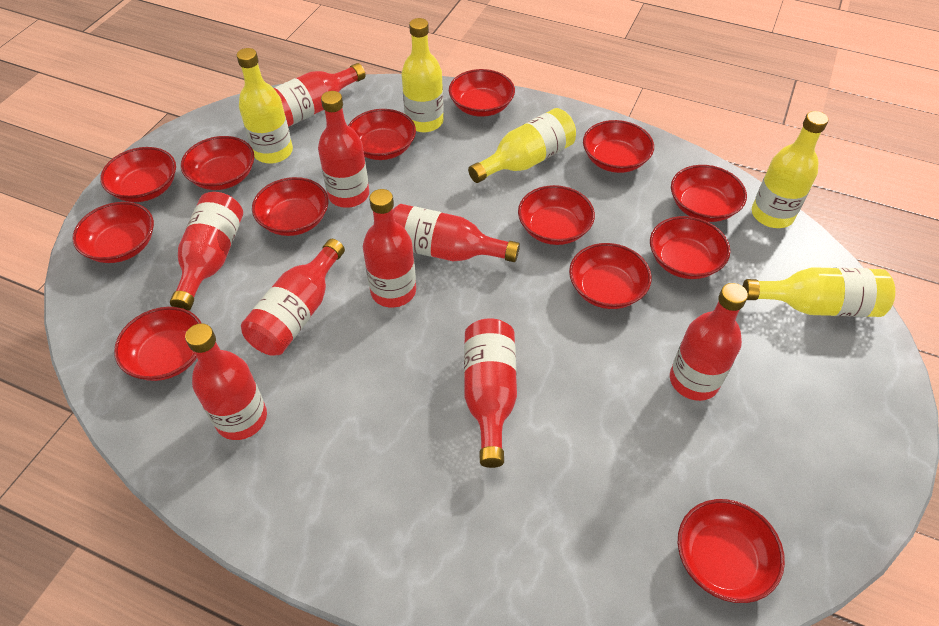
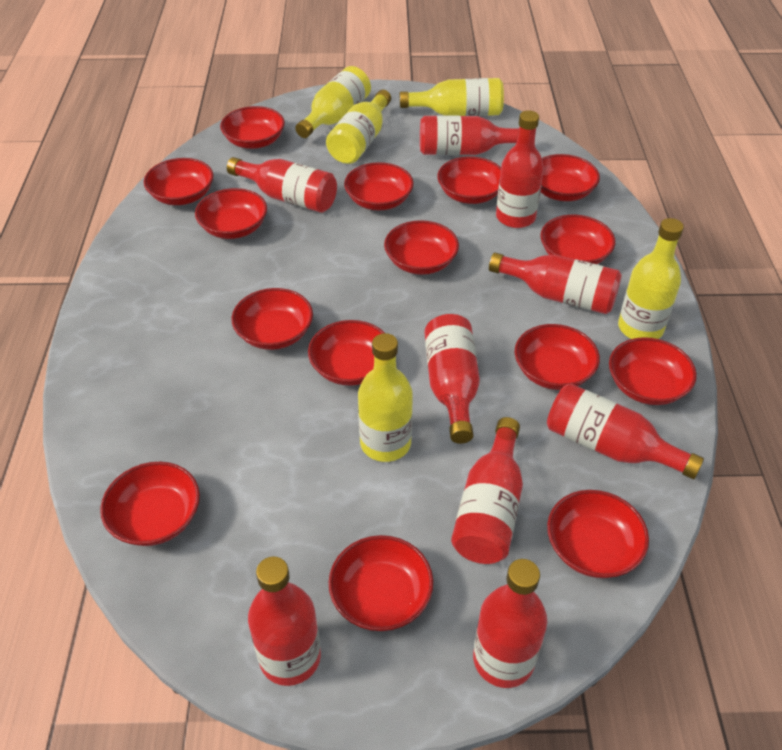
red bowl: 13 -> 15

